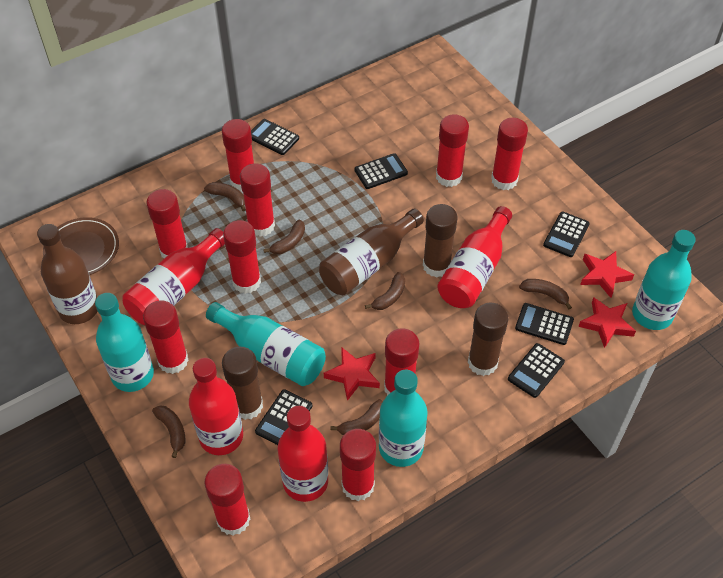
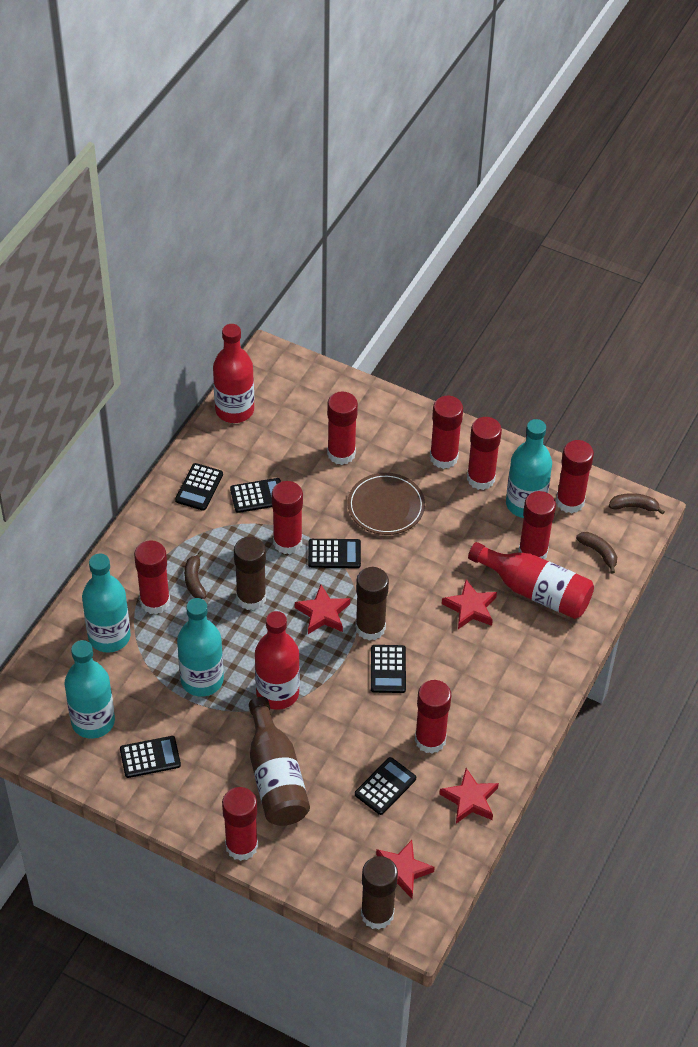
brown banana: 6 -> 3
brown bottle: 2 -> 1
red bottle: 4 -> 3
red glue stick: 10 -> 9
red star: 3 -> 4

